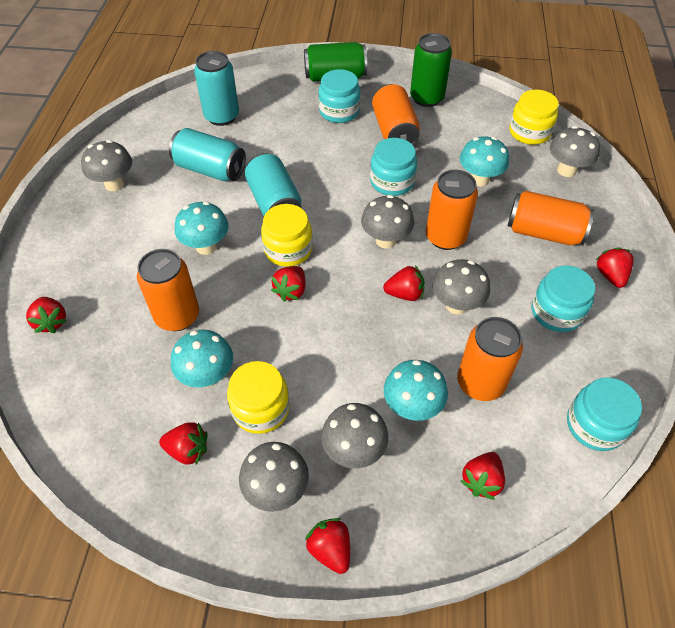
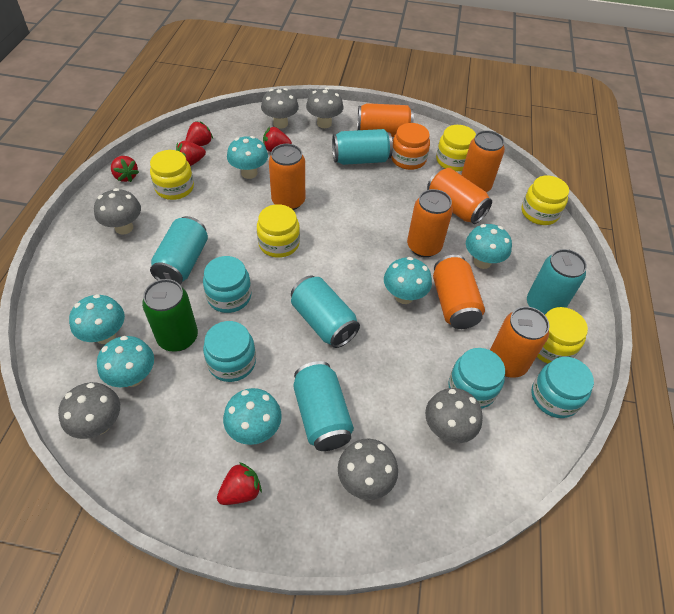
green can: 2 -> 1
orange can: 5 -> 7
orange jar: 0 -> 1
red strawberry: 7 -> 5
turquoise can: 3 -> 5
turquoise mushroom: 4 -> 6
yellow jar: 3 -> 5

